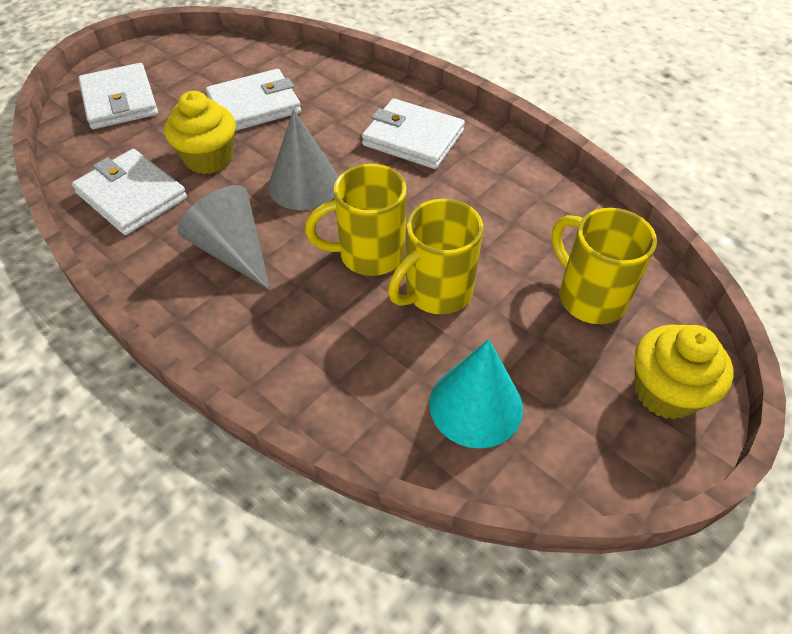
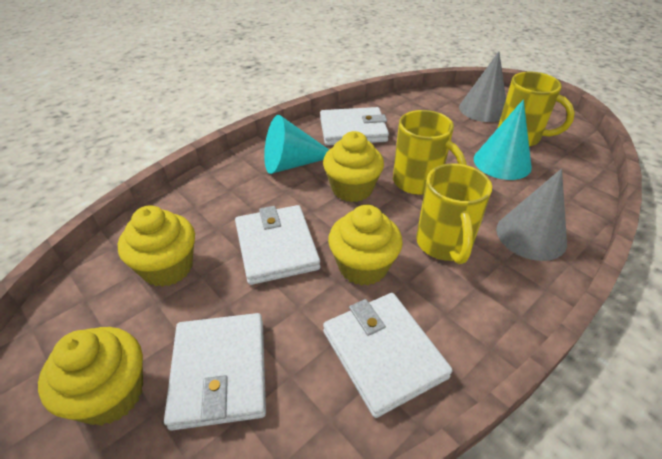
turquoise cone: 1 -> 2
yellow cupcake: 2 -> 4

